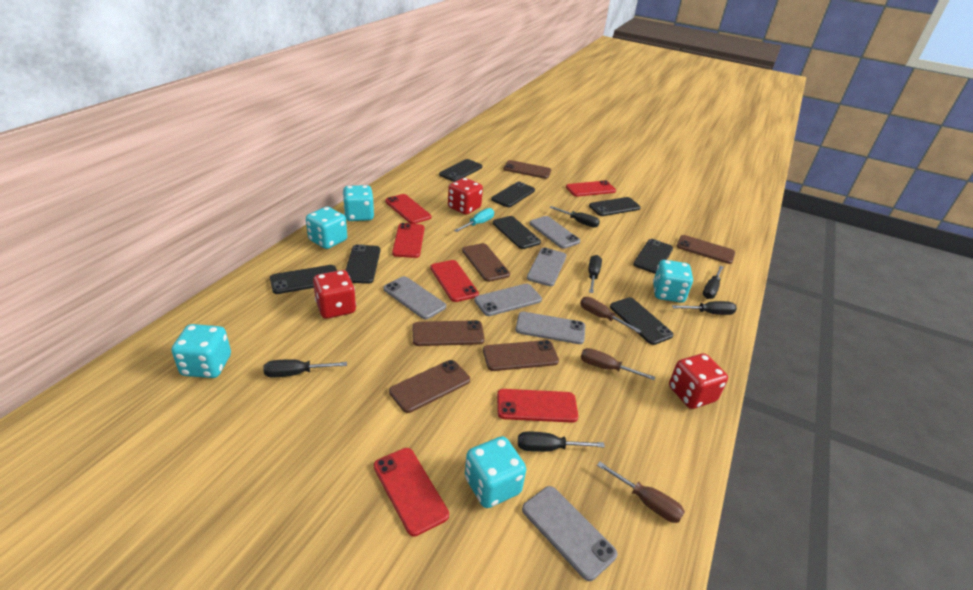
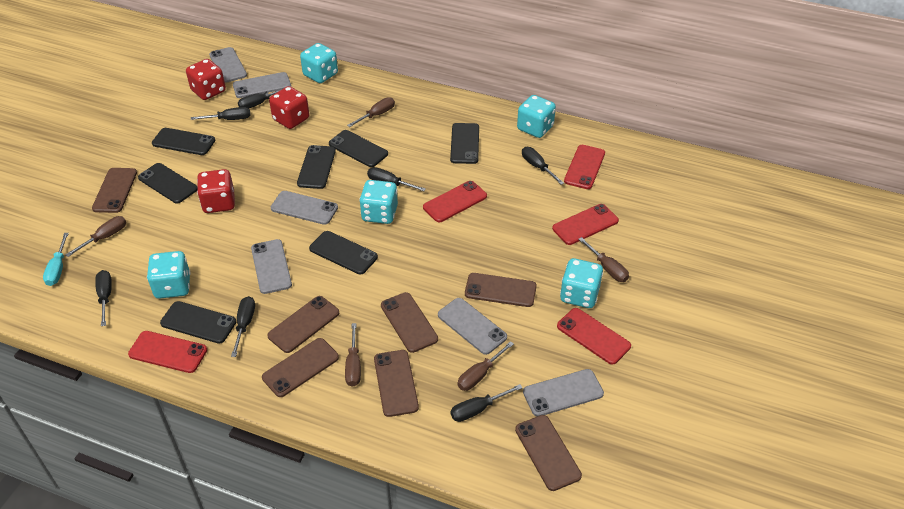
black phone: 8 -> 7
black screwdriver: 6 -> 7
brown phone: 6 -> 7
brown screwdriver: 3 -> 5
red phone: 6 -> 5

